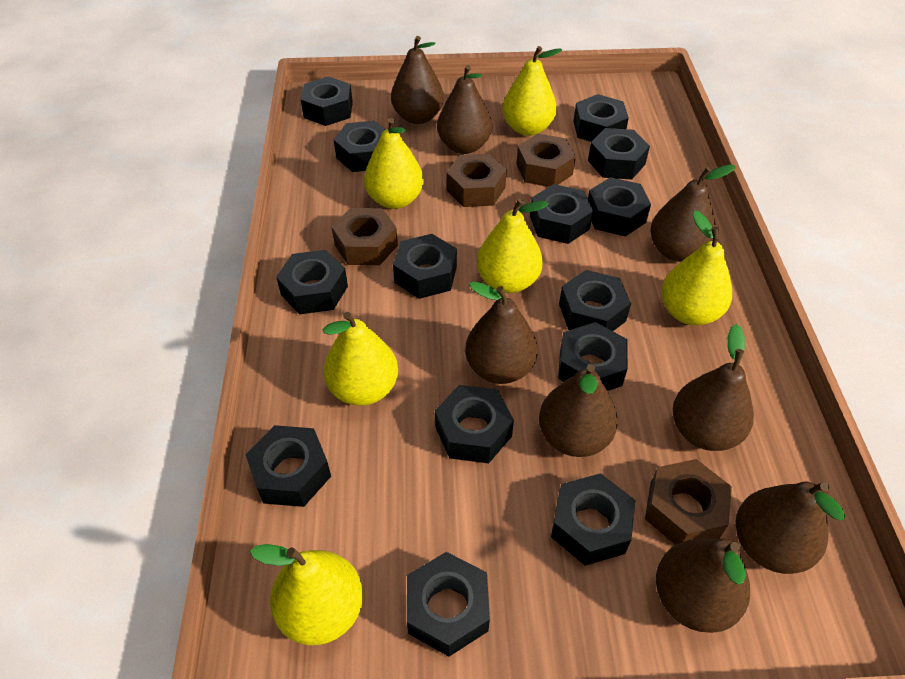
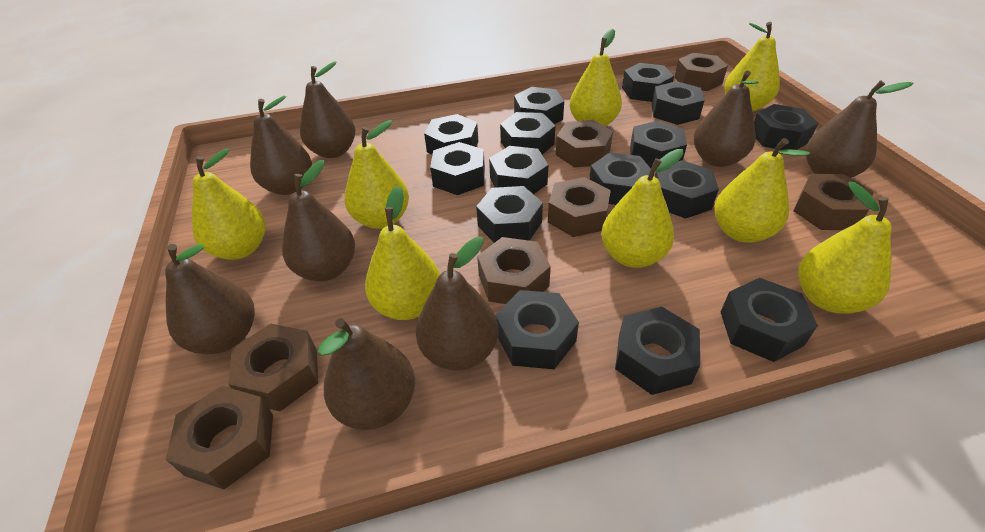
black nut: 14 -> 15
brown nut: 4 -> 7
yellow pear: 6 -> 8

